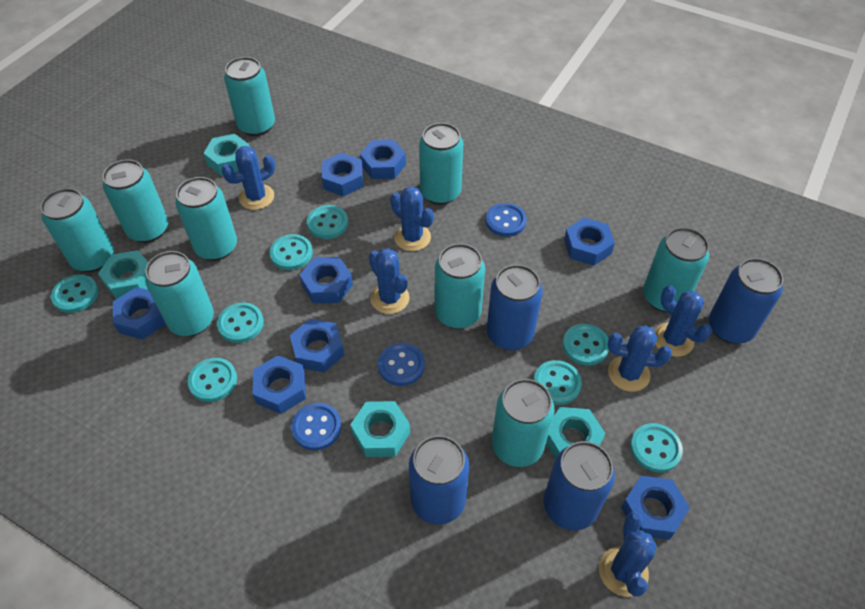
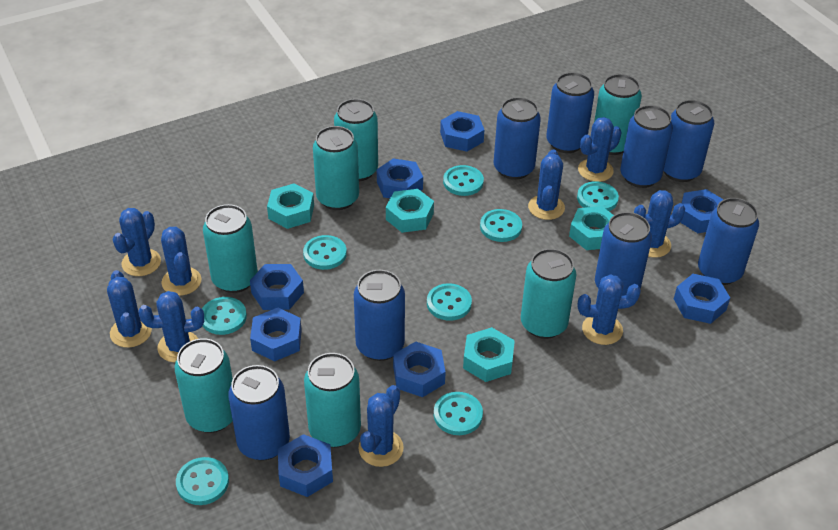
blue button: 3 -> 0
blue cactus: 6 -> 9
blue can: 4 -> 8
turquoise can: 9 -> 7

